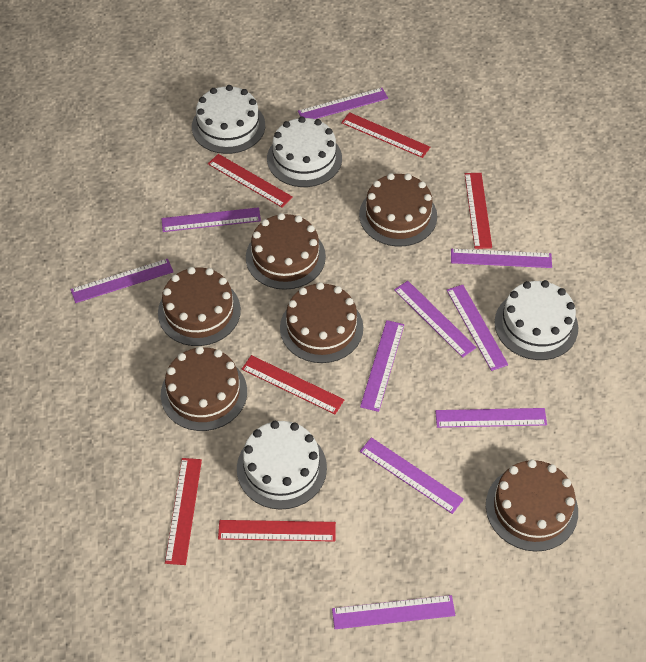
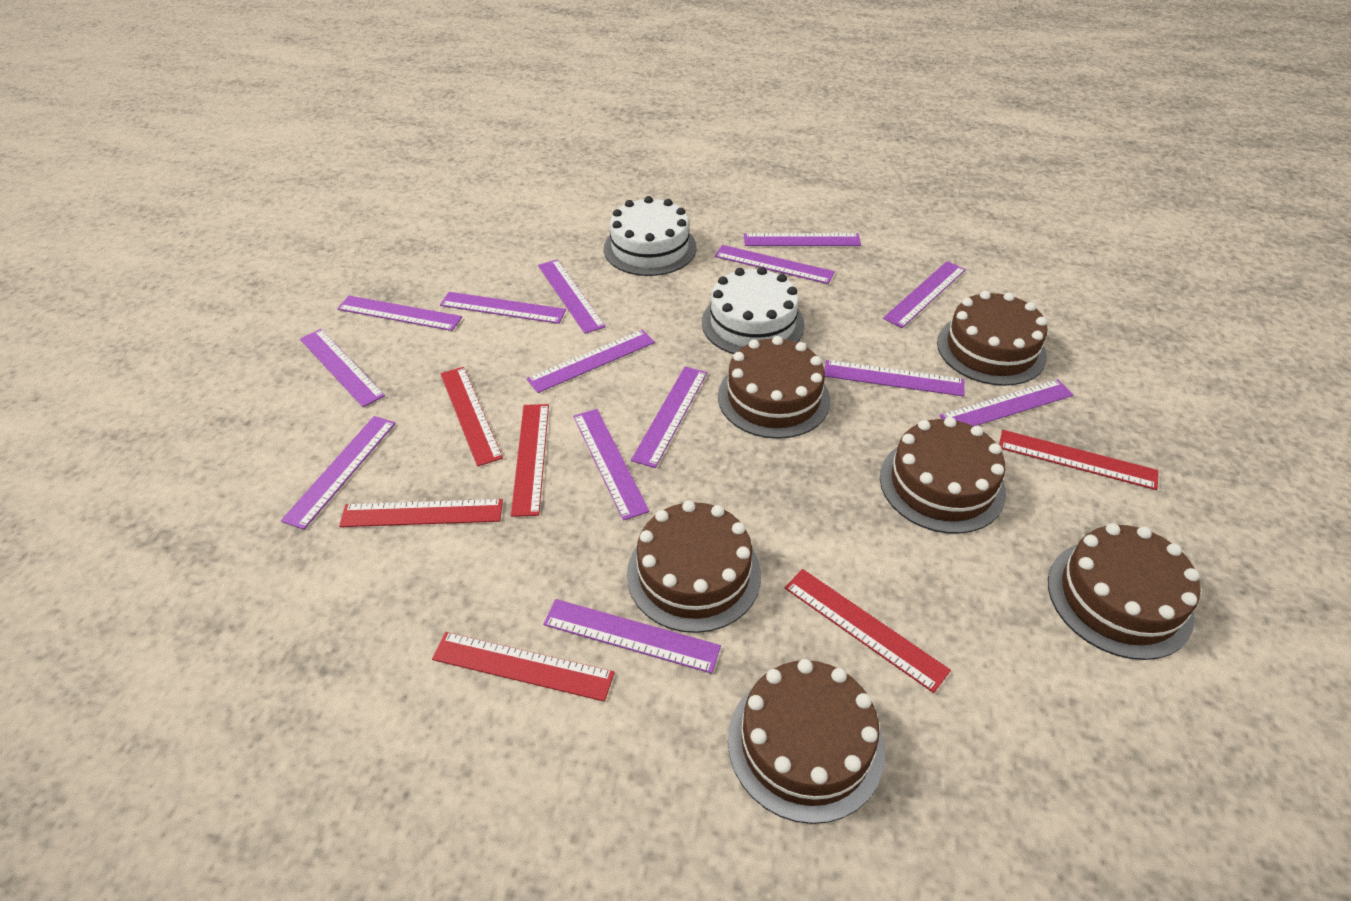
purple ruler: 10 -> 14
white cake: 4 -> 2

